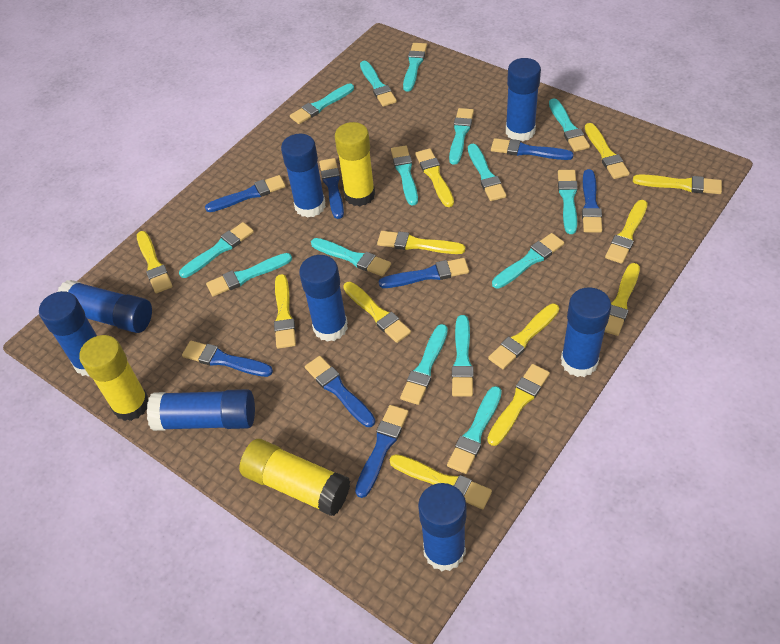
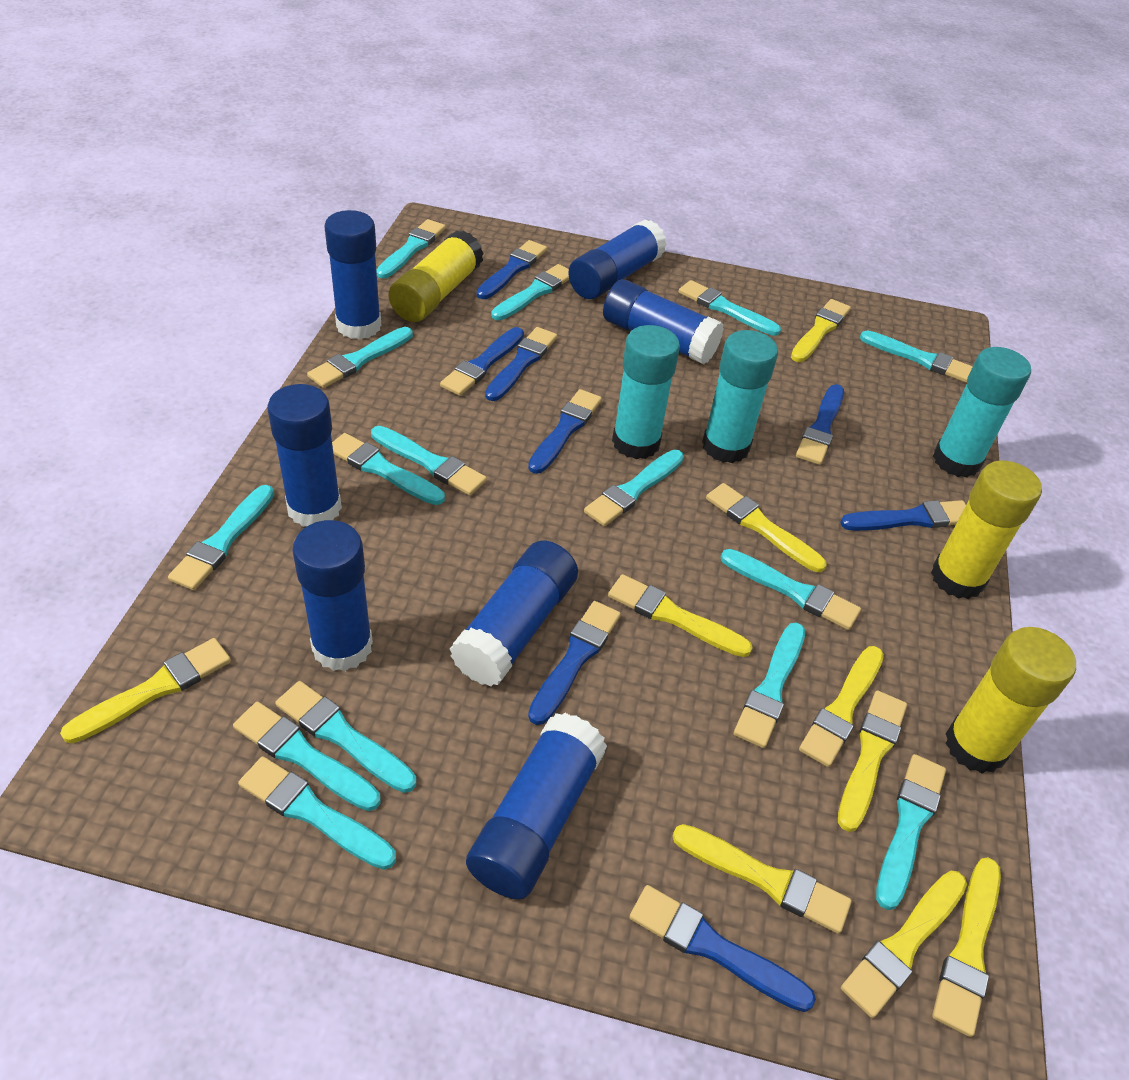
blue glue stick: 8 -> 7
turquoise glue stick: 0 -> 3
yellow brush: 12 -> 9

